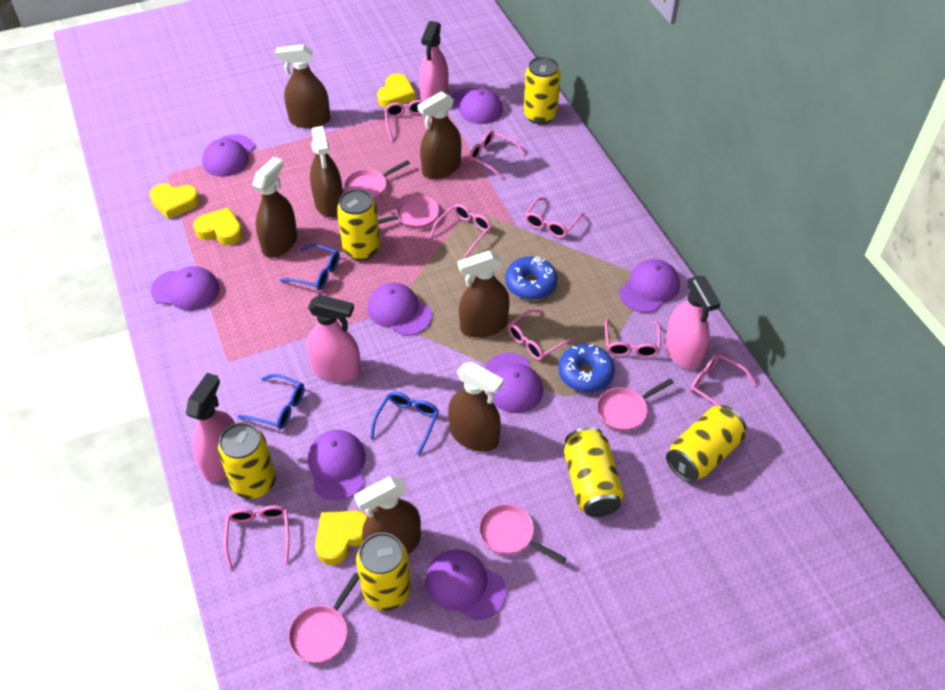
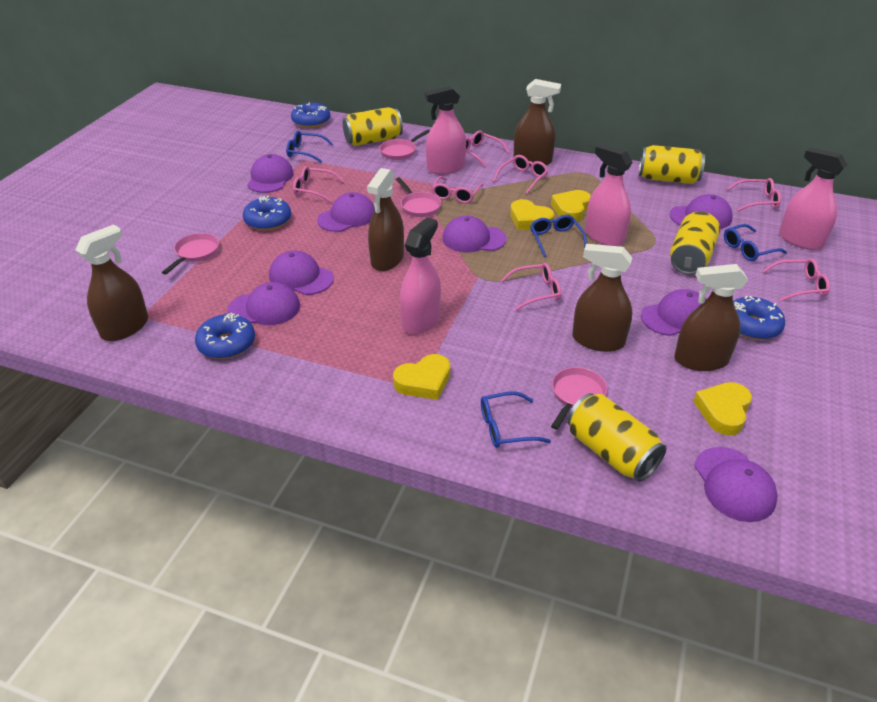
blue donut: 2 -> 4
blue glasses: 3 -> 4
brown spray bottle: 7 -> 5
pink glasses: 8 -> 7
pink pan: 5 -> 4
yellow can: 6 -> 4

